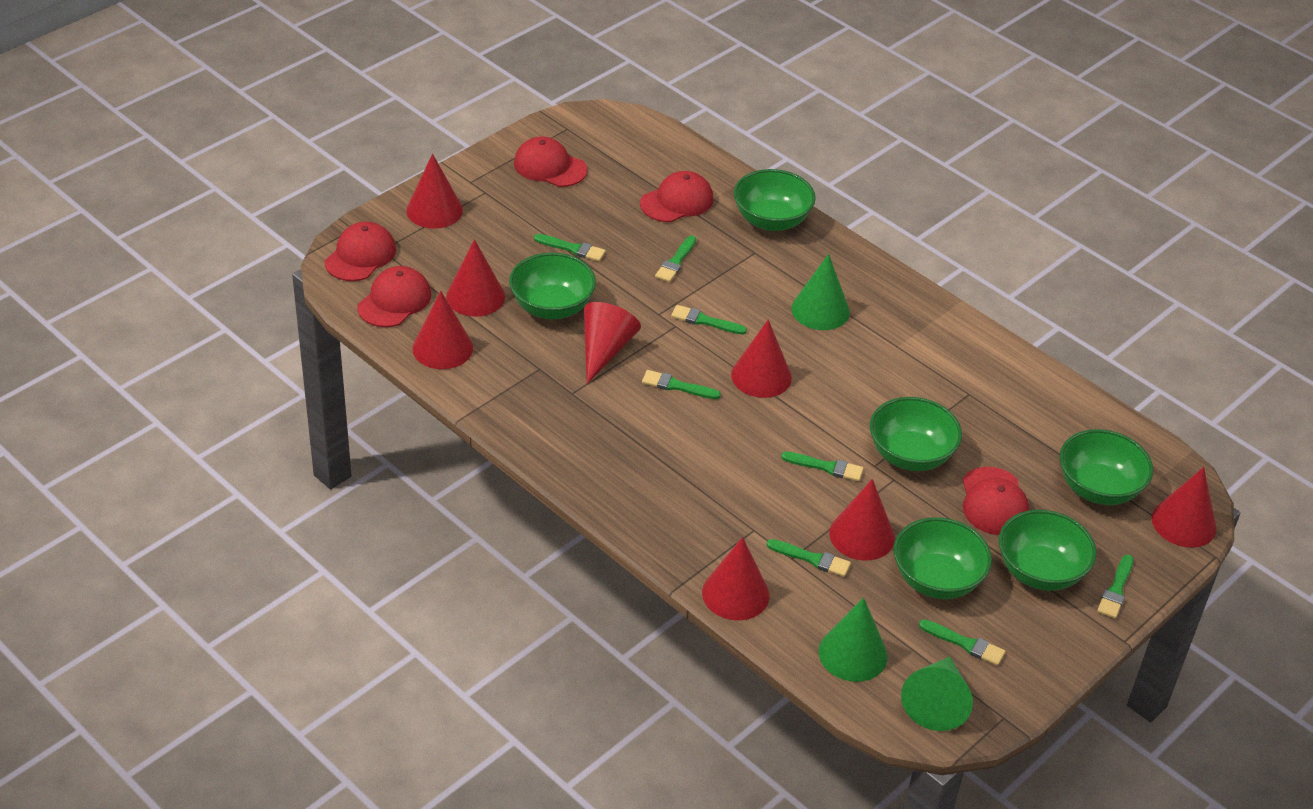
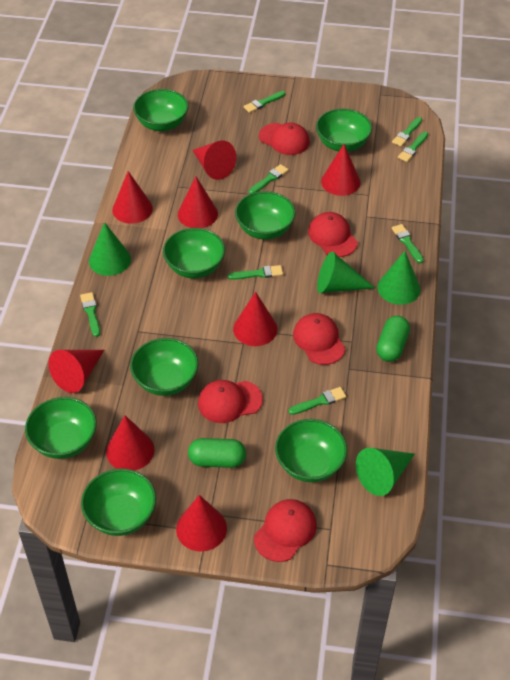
green bowl: 6 -> 8
green capsule: 0 -> 2
green cone: 3 -> 4

